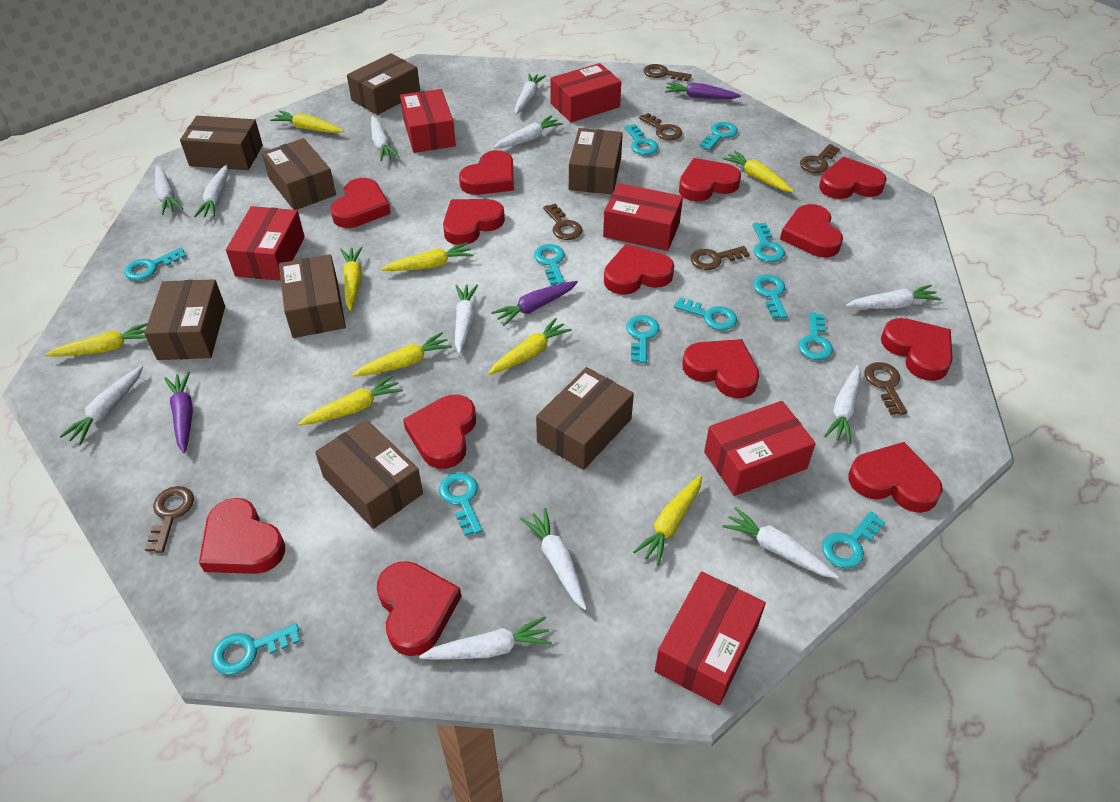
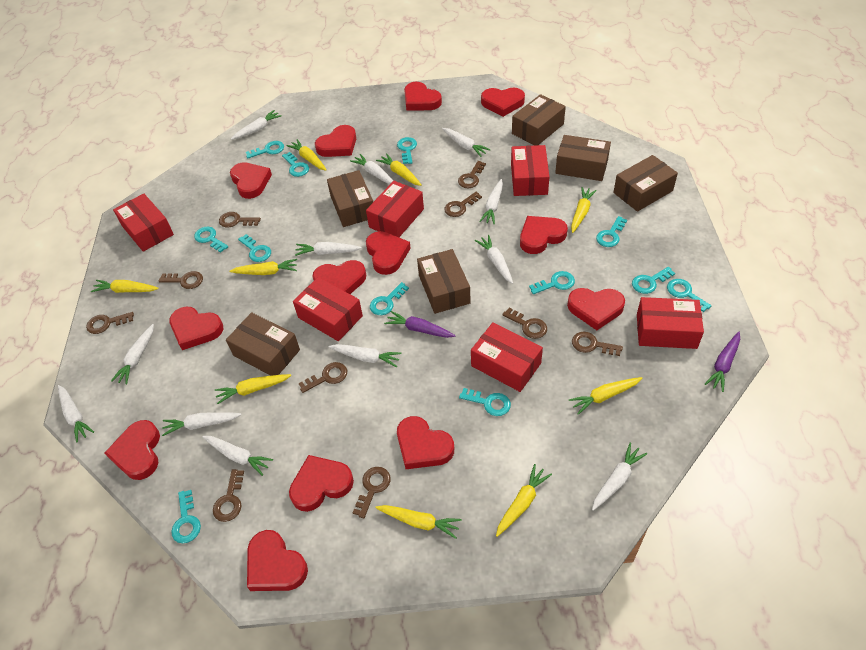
brown box: 8 -> 6
brown key: 7 -> 10
purple carrot: 3 -> 2

